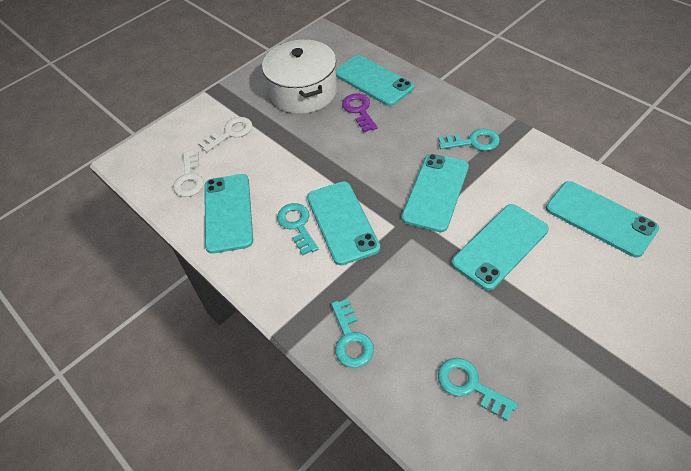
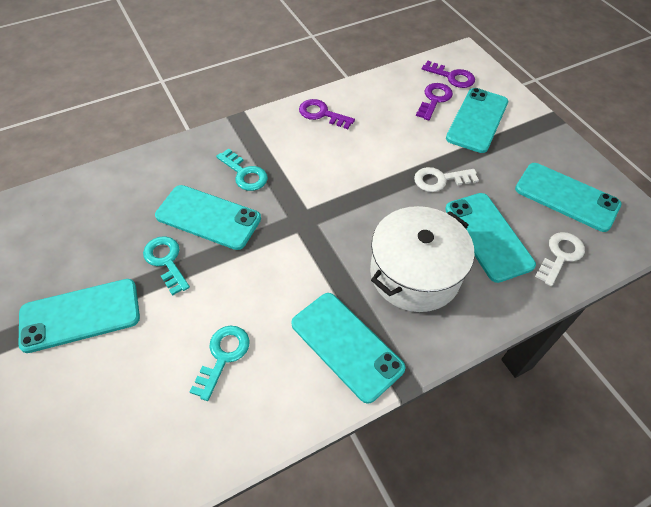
purple key: 1 -> 3
turquoise key: 4 -> 3

